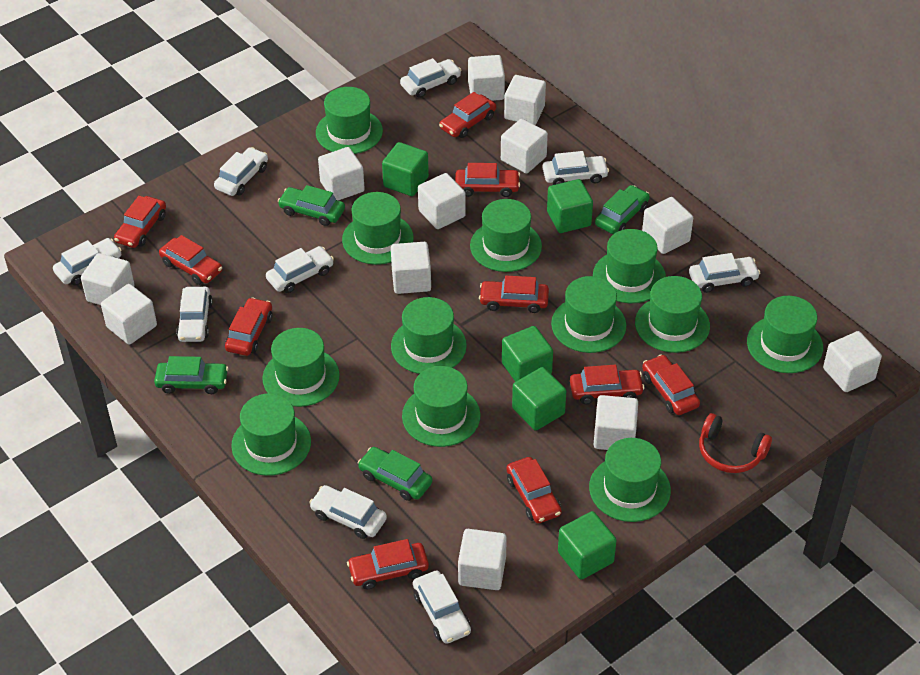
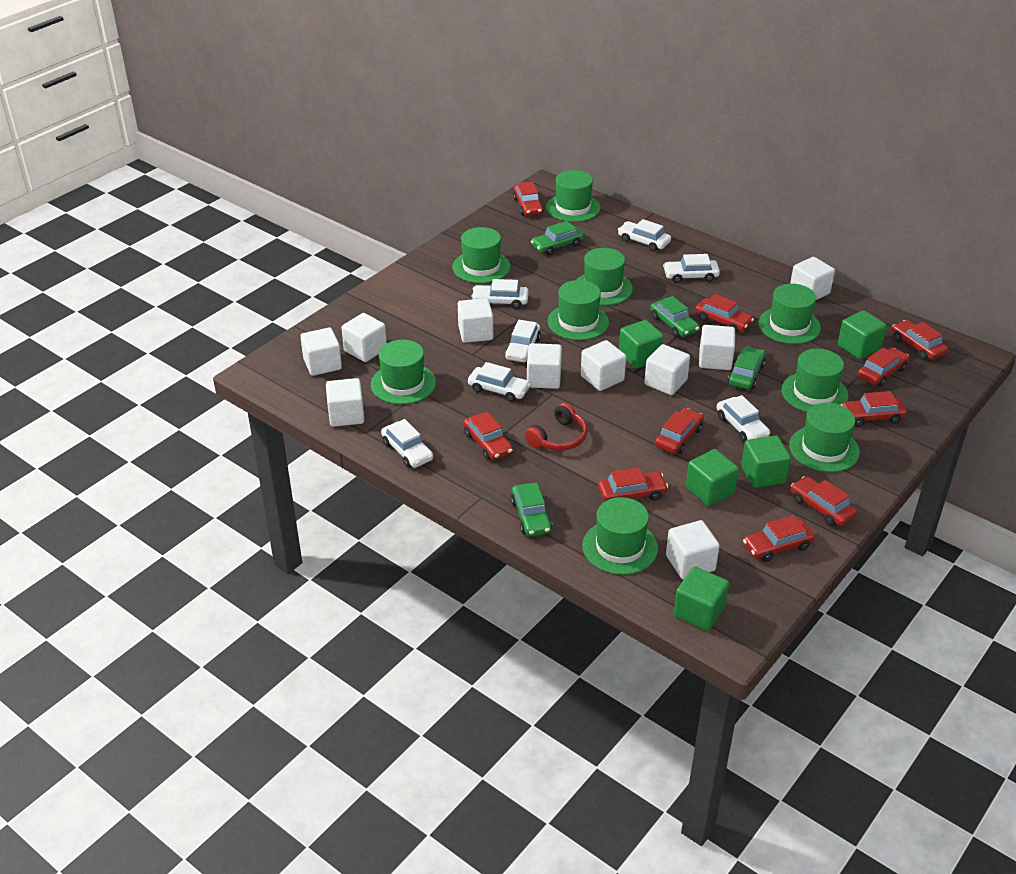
green hat: 12 -> 9
white car: 9 -> 7
white cube: 12 -> 10

